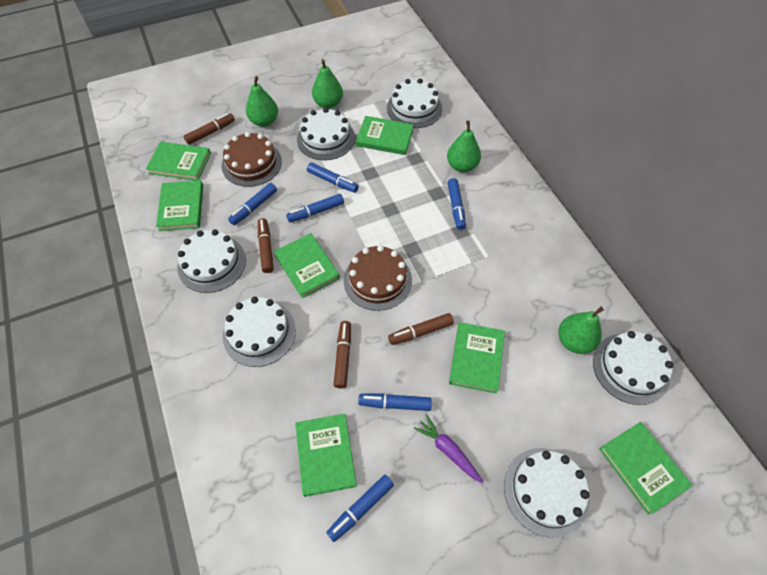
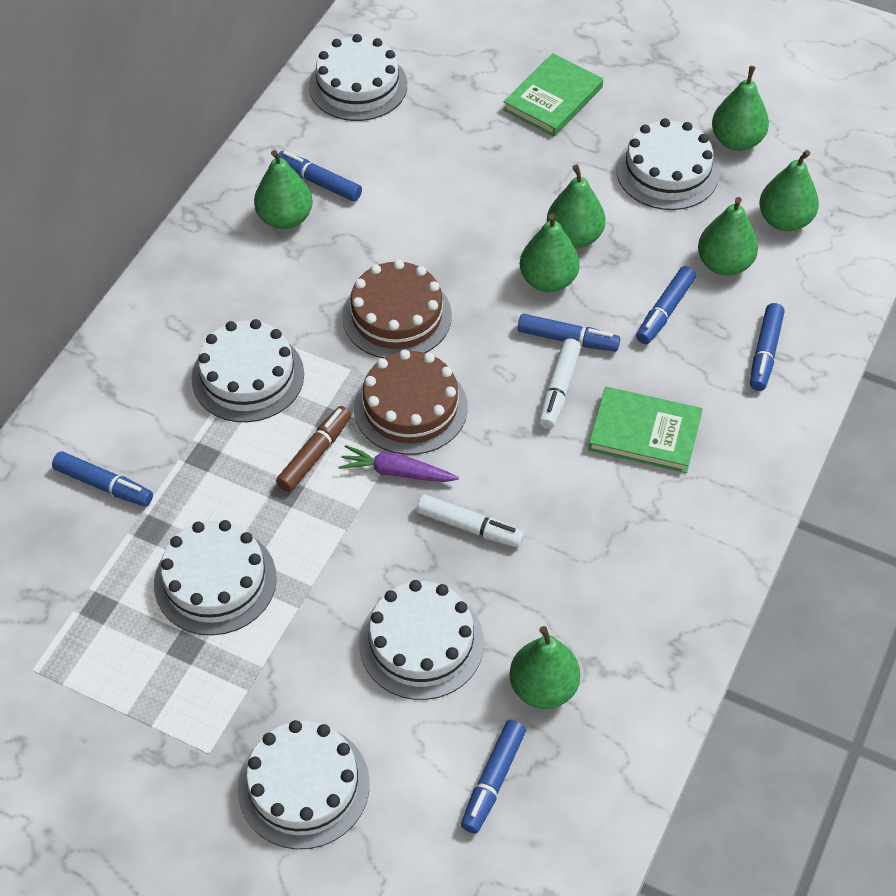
brown marker: 4 -> 1
green book: 7 -> 2
green pear: 4 -> 7
white marker: 0 -> 2

